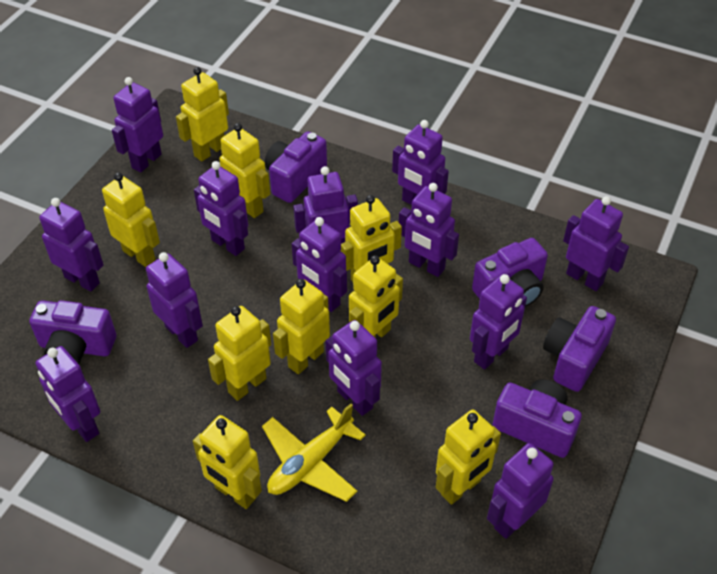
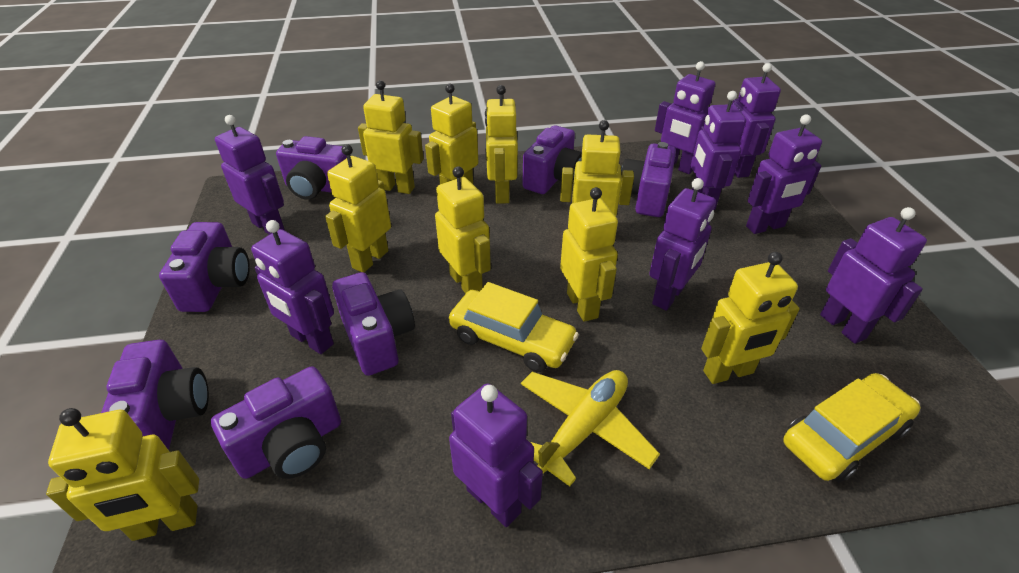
purple camera: 5 -> 7
purple robot: 13 -> 9
yellow car: 0 -> 2

